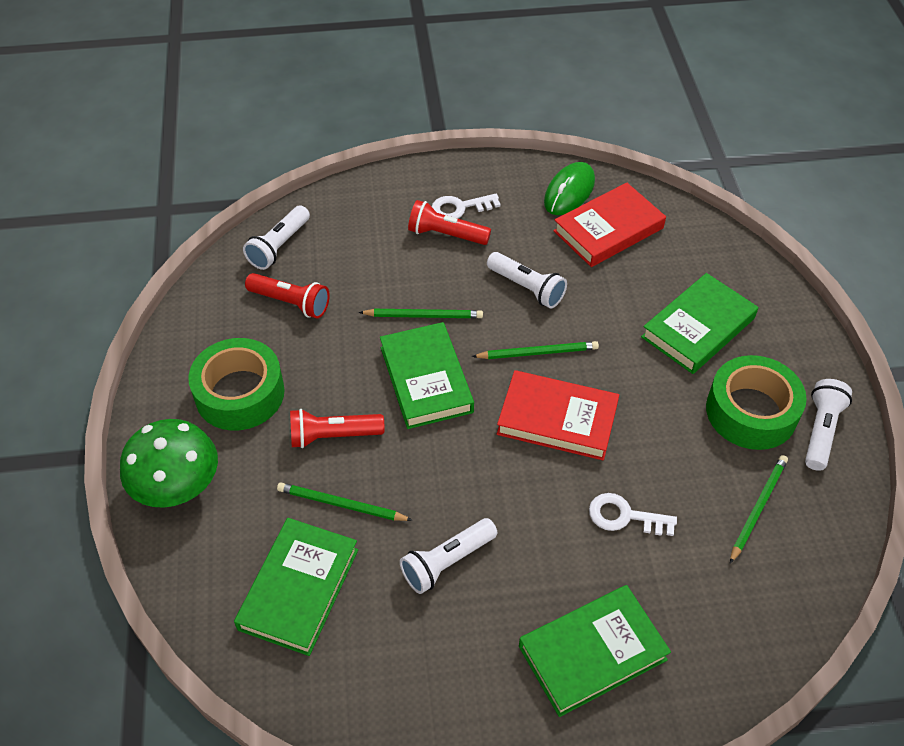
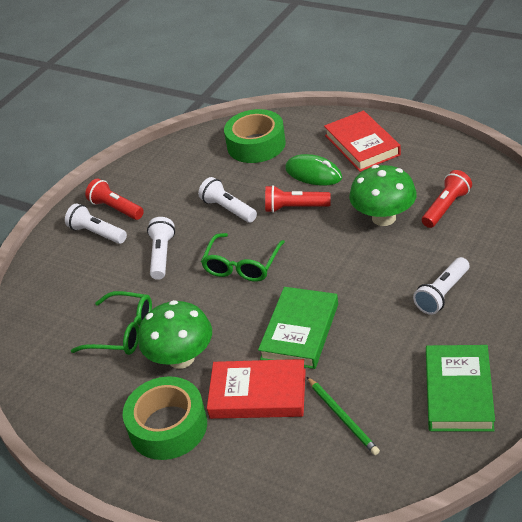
green book: 4 -> 2
green glasses: 0 -> 2
green mushroom: 1 -> 2
green pencil: 4 -> 1
white key: 2 -> 0

